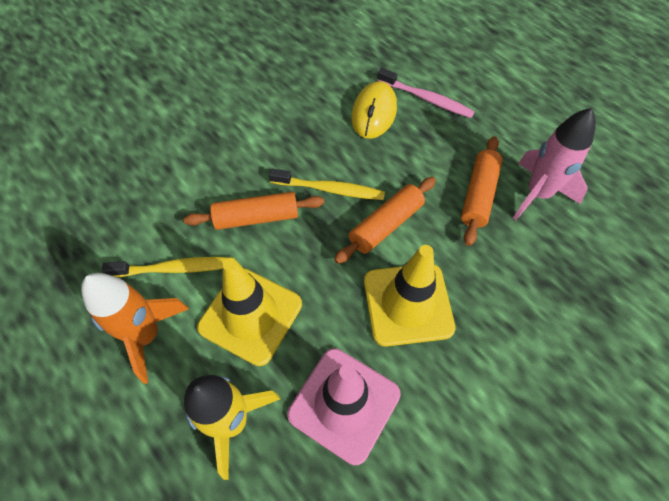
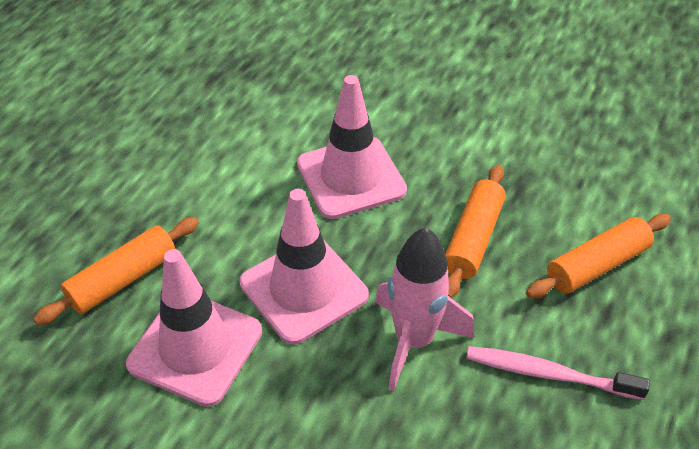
orange rocket: 1 -> 0
pink traffic cone: 1 -> 3
yellow mouse: 1 -> 0
yellow rocket: 1 -> 0
yellow toothbrush: 2 -> 0
yellow traffic cone: 2 -> 0

